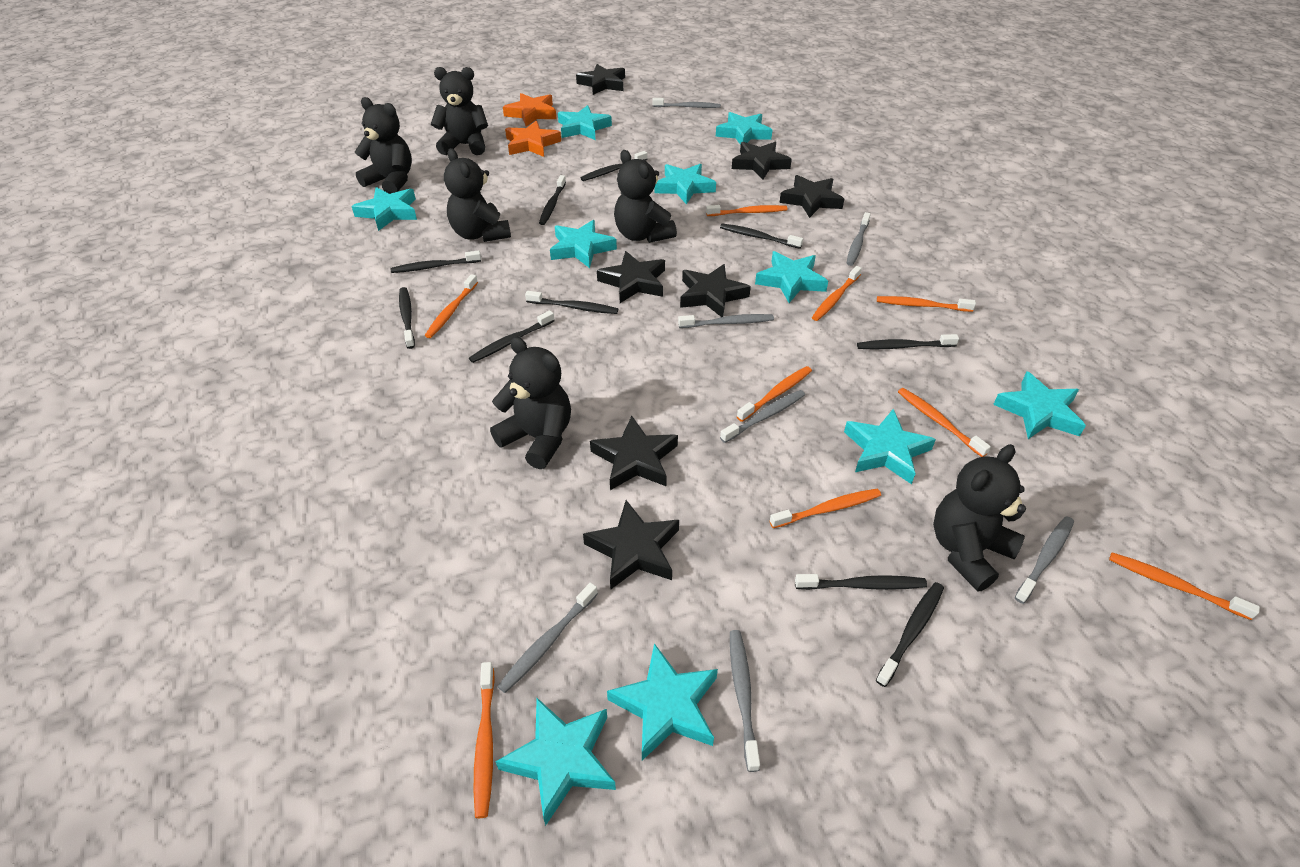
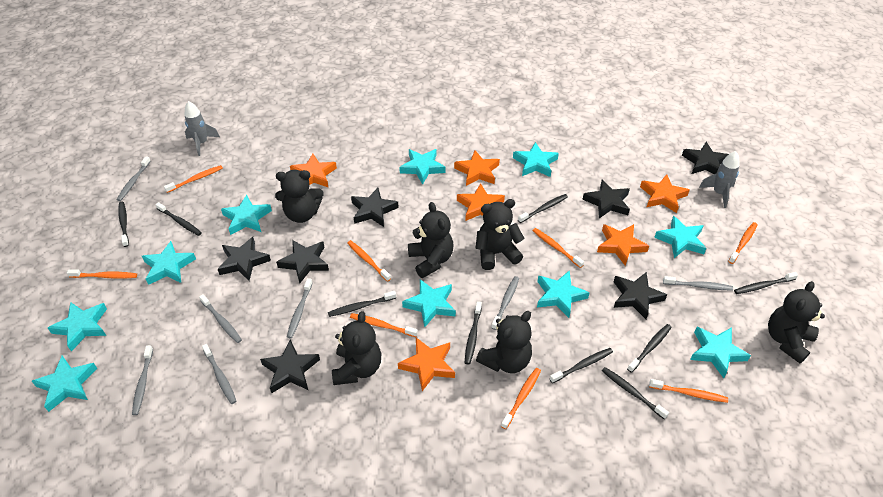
black toothbrush: 10 -> 9
grey rocket: 0 -> 2
orange star: 2 -> 6
orange toothbrush: 9 -> 8

